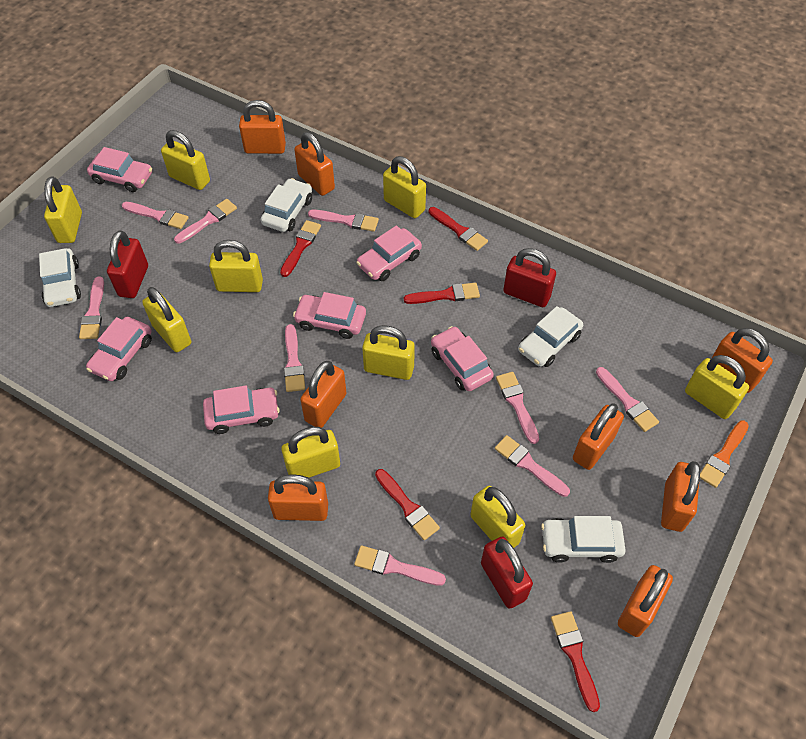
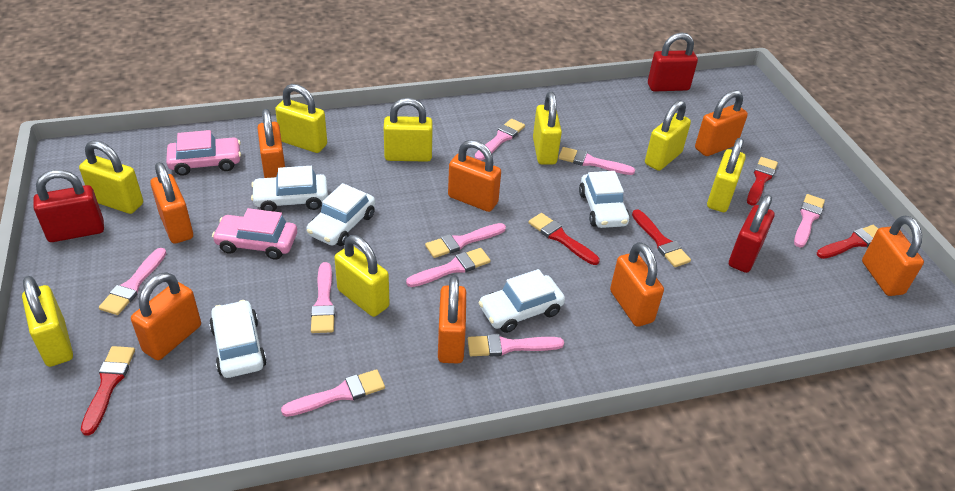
orange brush: 1 -> 0
pink car: 6 -> 2
white car: 4 -> 5
yellow padlock: 9 -> 8

